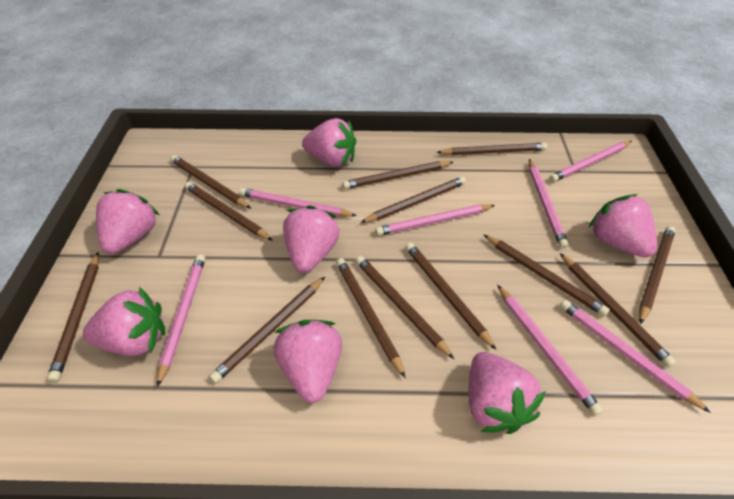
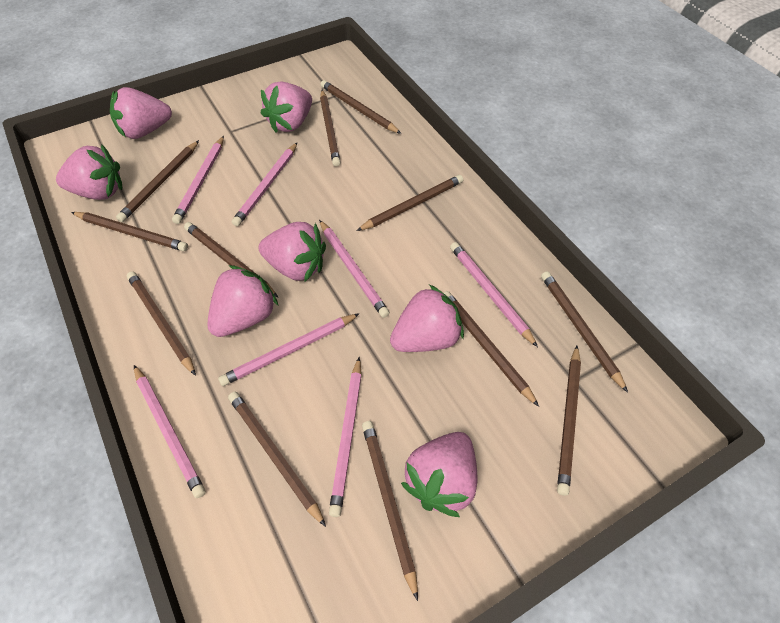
brown pencil: 13 -> 12

